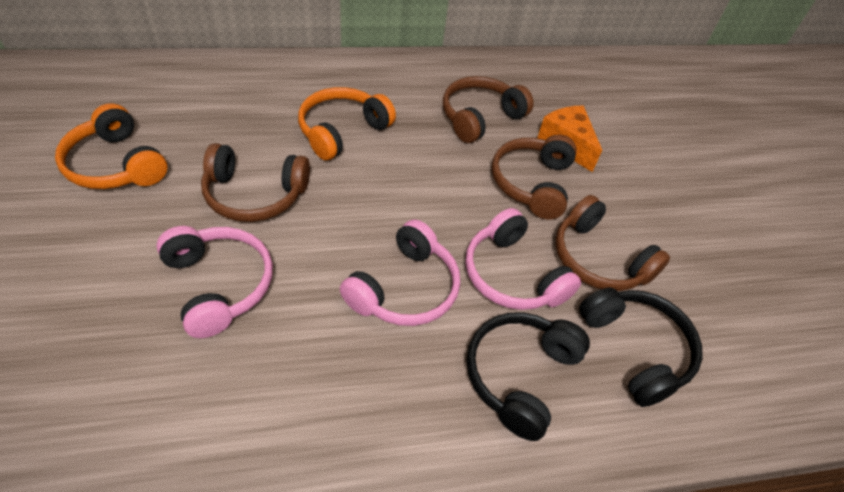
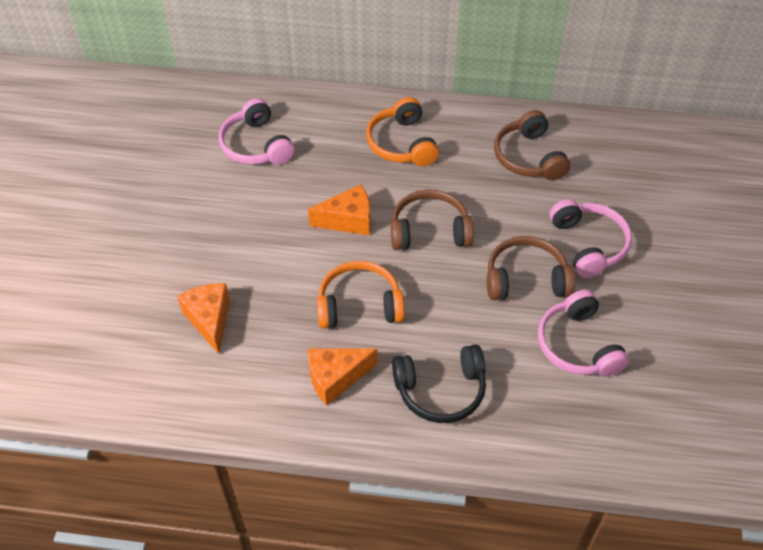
black headphones: 2 -> 1
brown headphones: 4 -> 3
orange cheese: 1 -> 3

